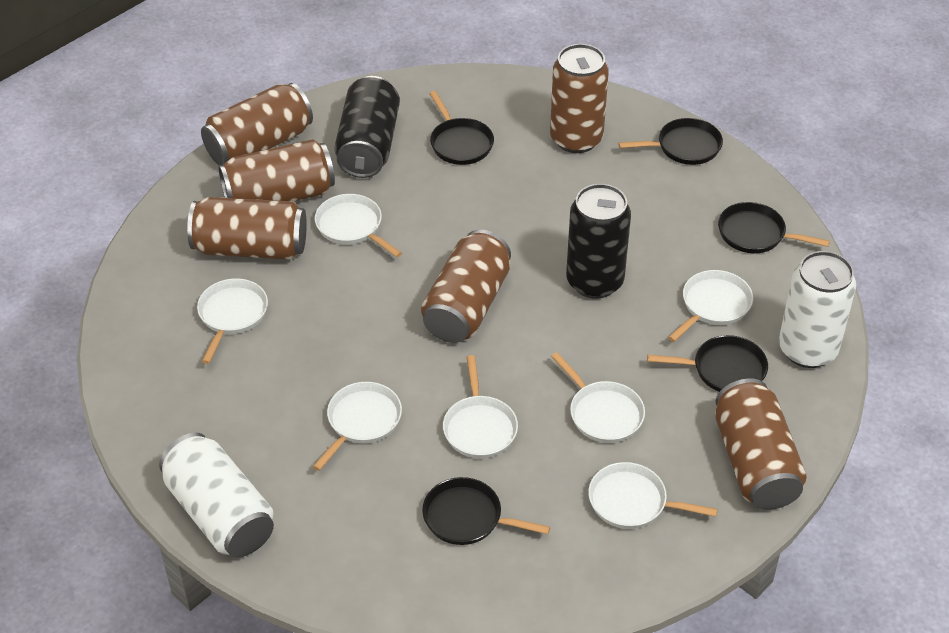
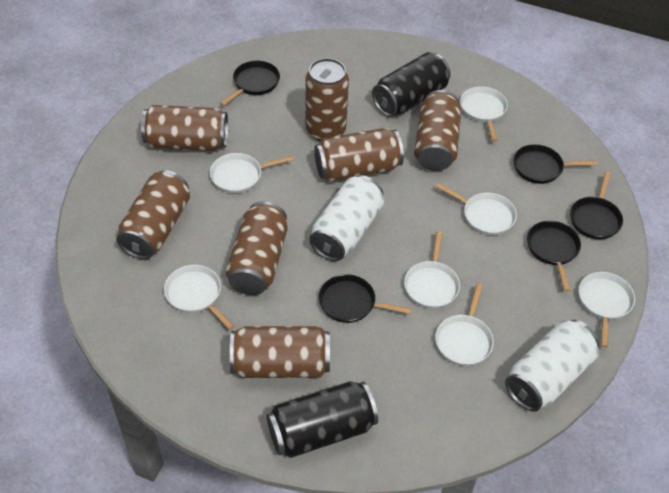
brown can: 6 -> 7

